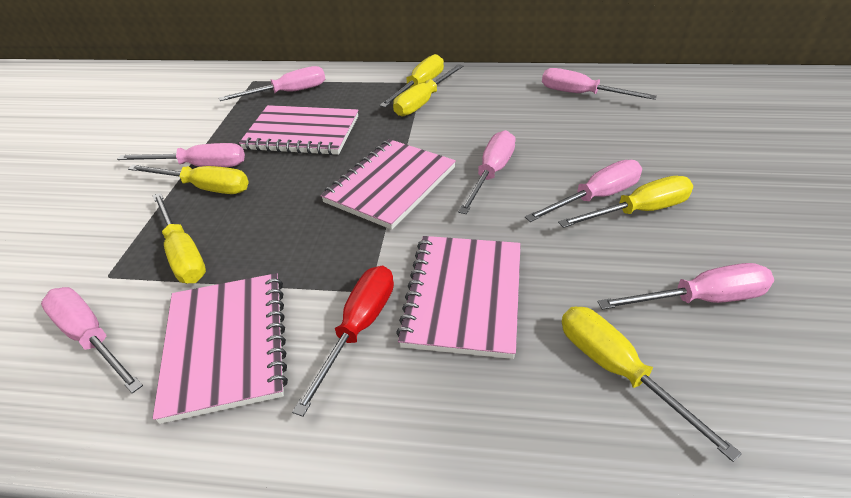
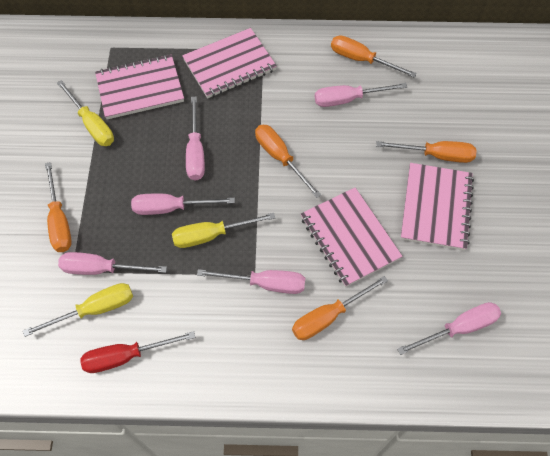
orange screwdriver: 0 -> 5
pink screwdriver: 7 -> 6
yellow screwdriver: 6 -> 3

